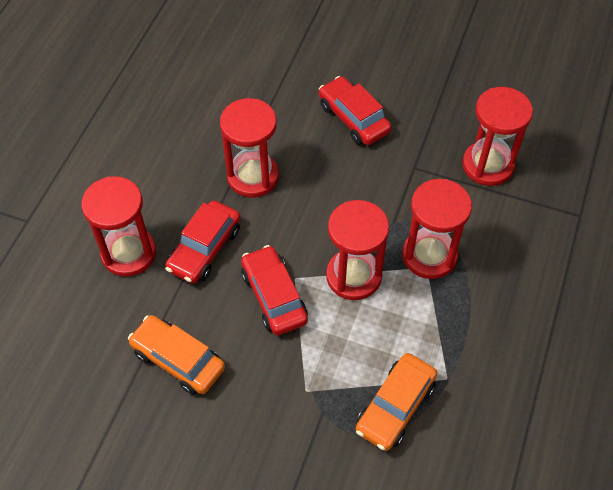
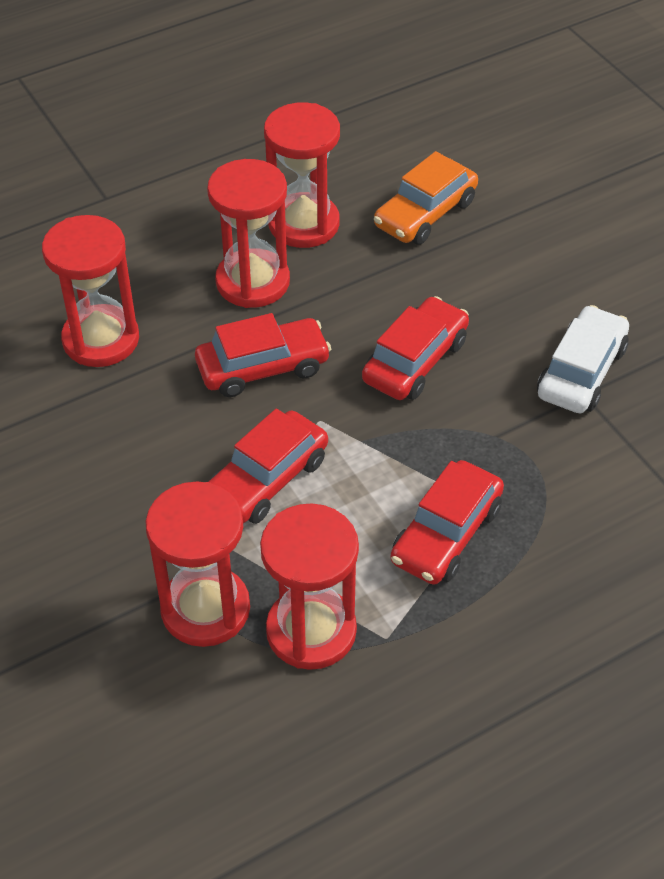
orange car: 2 -> 1
red car: 3 -> 4
white car: 0 -> 1

